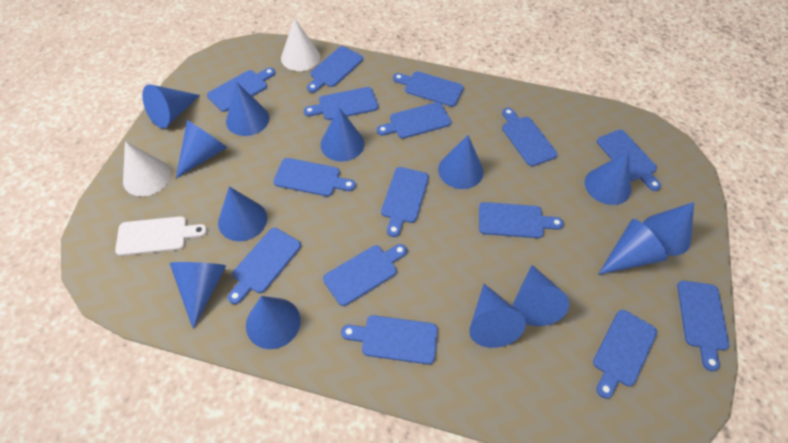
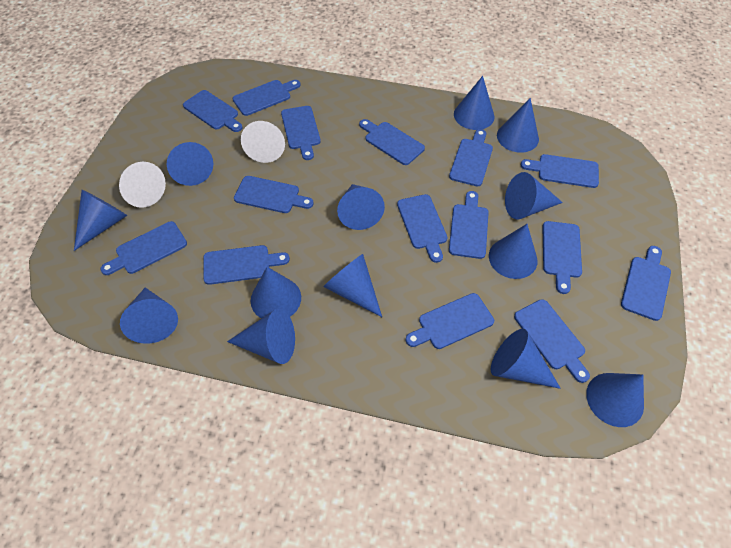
white cutting board: 1 -> 0

